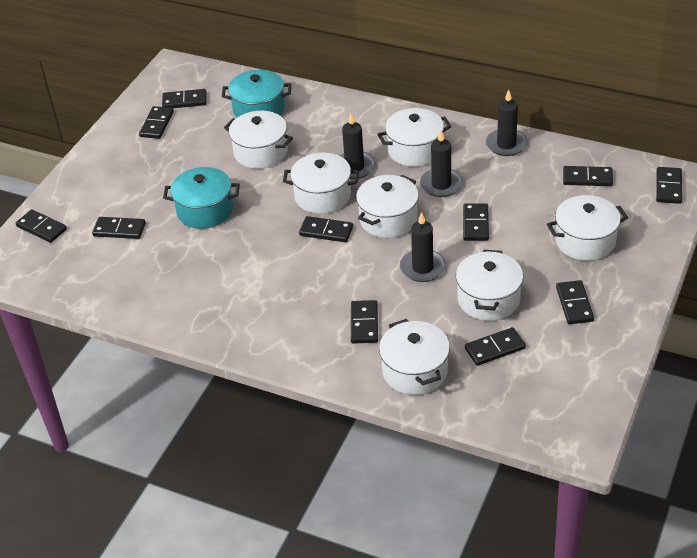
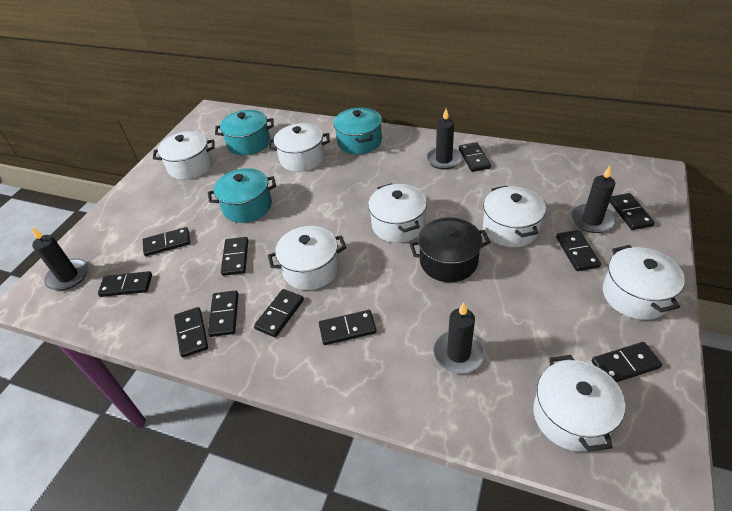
black pot: 0 -> 1
turquoise pot: 2 -> 3

